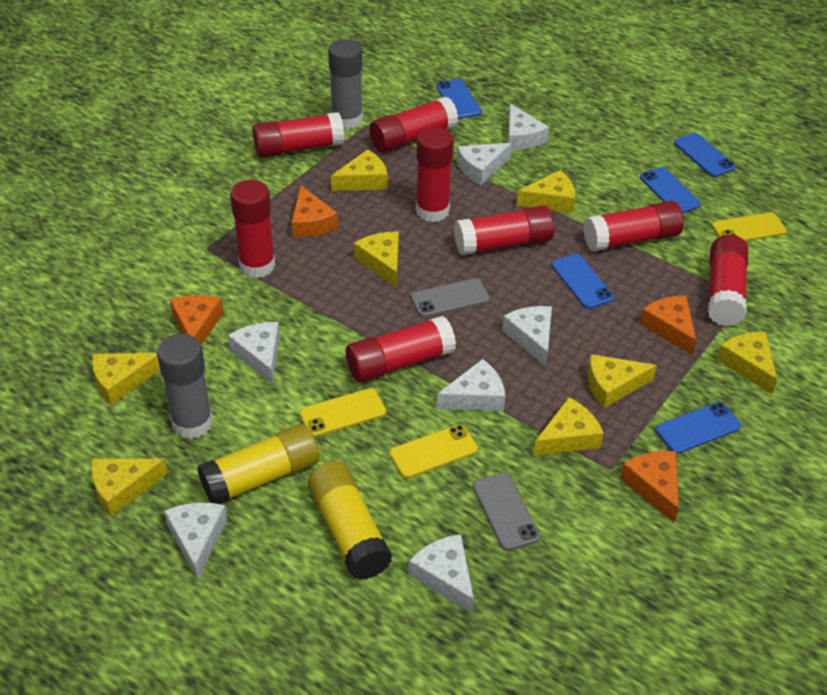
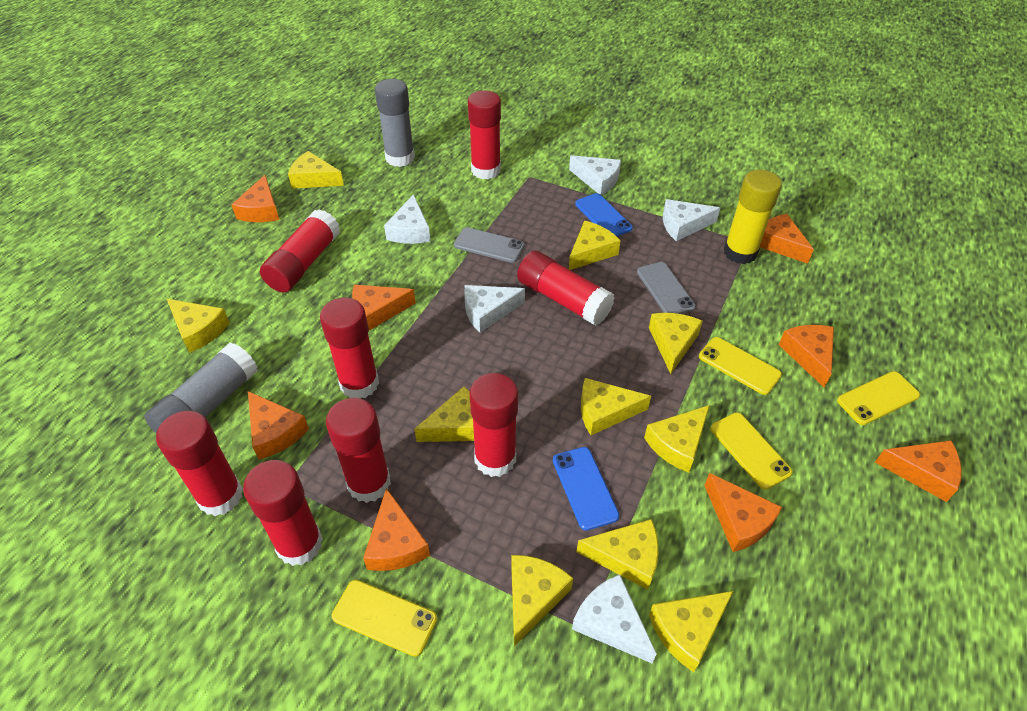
blue phone: 5 -> 2
orange cheese: 4 -> 8
white cheese: 7 -> 5
yellow cheese: 8 -> 10
yellow glue stick: 2 -> 1
yellow phone: 3 -> 4

